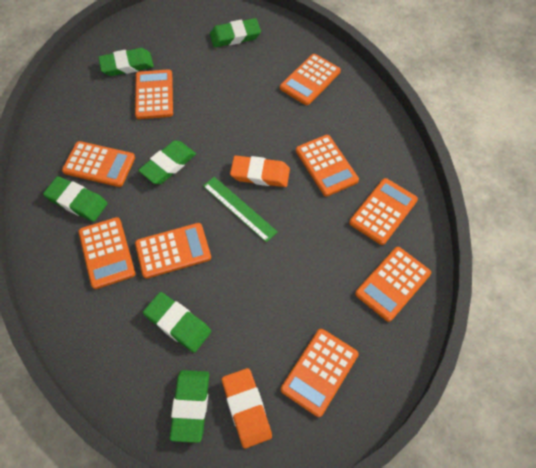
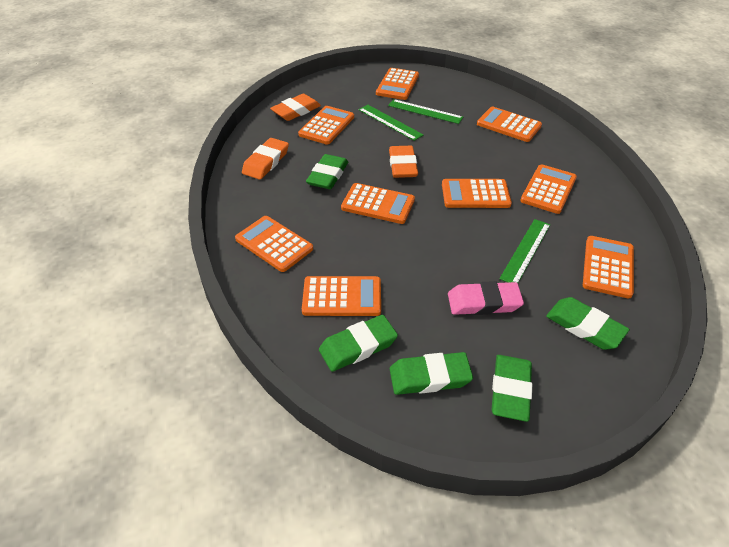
green eraser: 6 -> 5
green ruler: 1 -> 3
orange eraser: 2 -> 3
pink eraser: 0 -> 1

